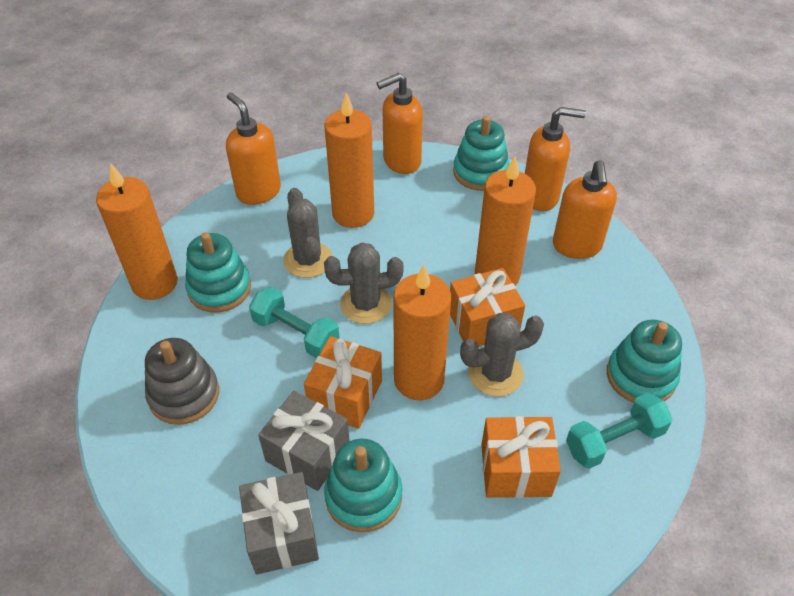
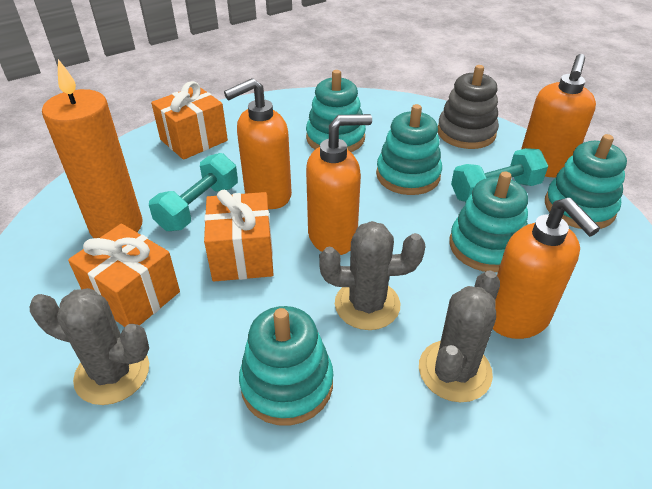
grey gift: 2 -> 0
orange candle: 4 -> 1
turquoise stacking toy: 4 -> 5

